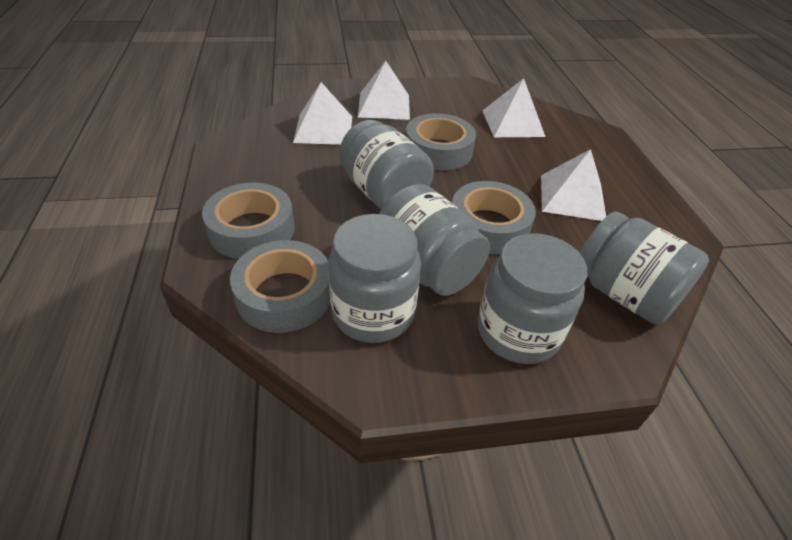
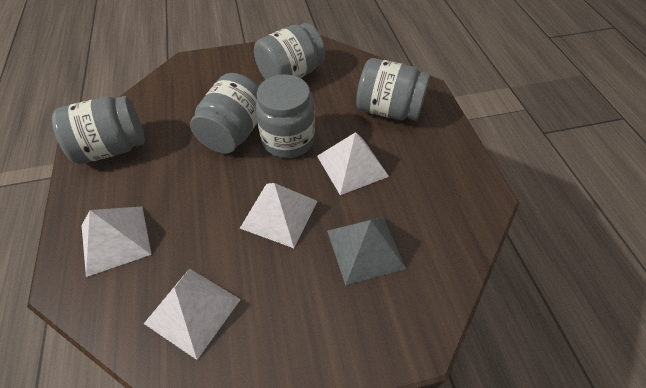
grey pyramid: 0 -> 1
grey tape: 4 -> 0

